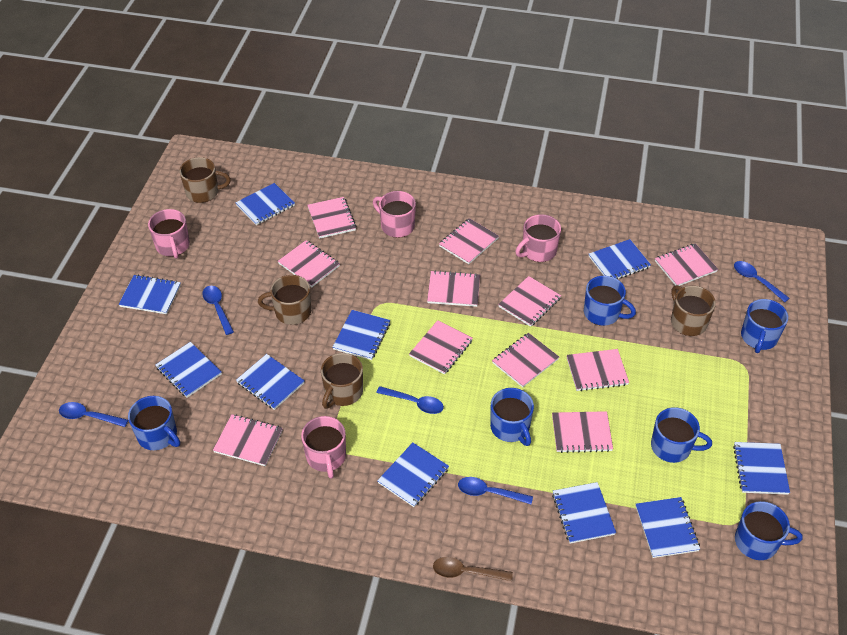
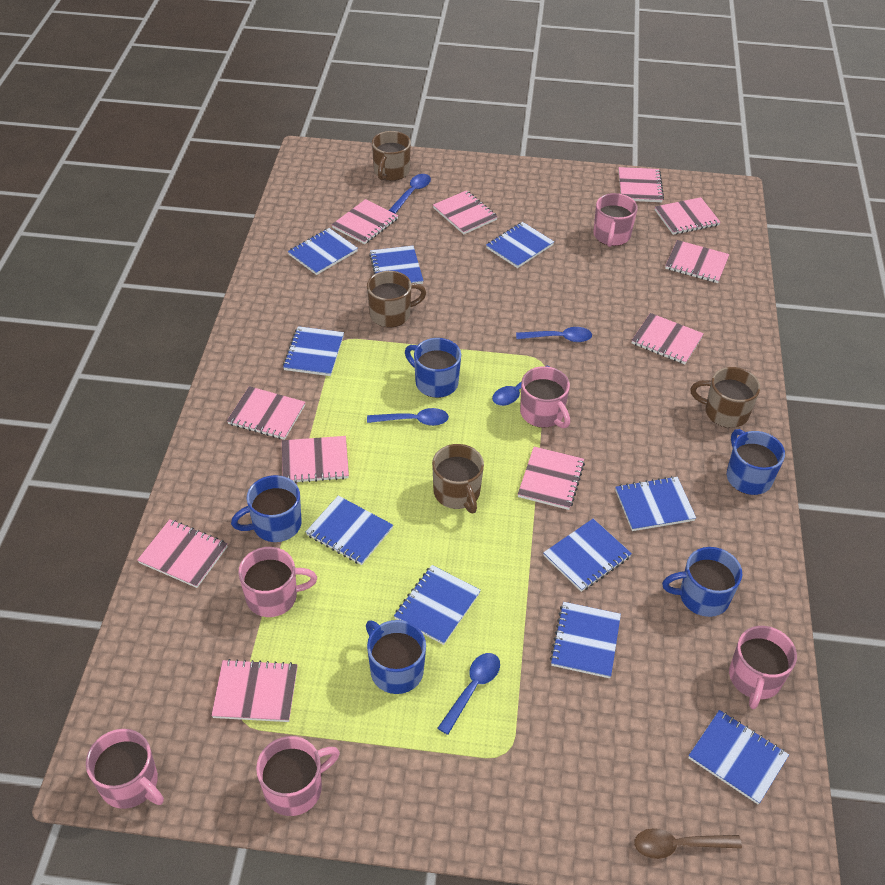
blue mug: 6 -> 5
pink mug: 4 -> 6

